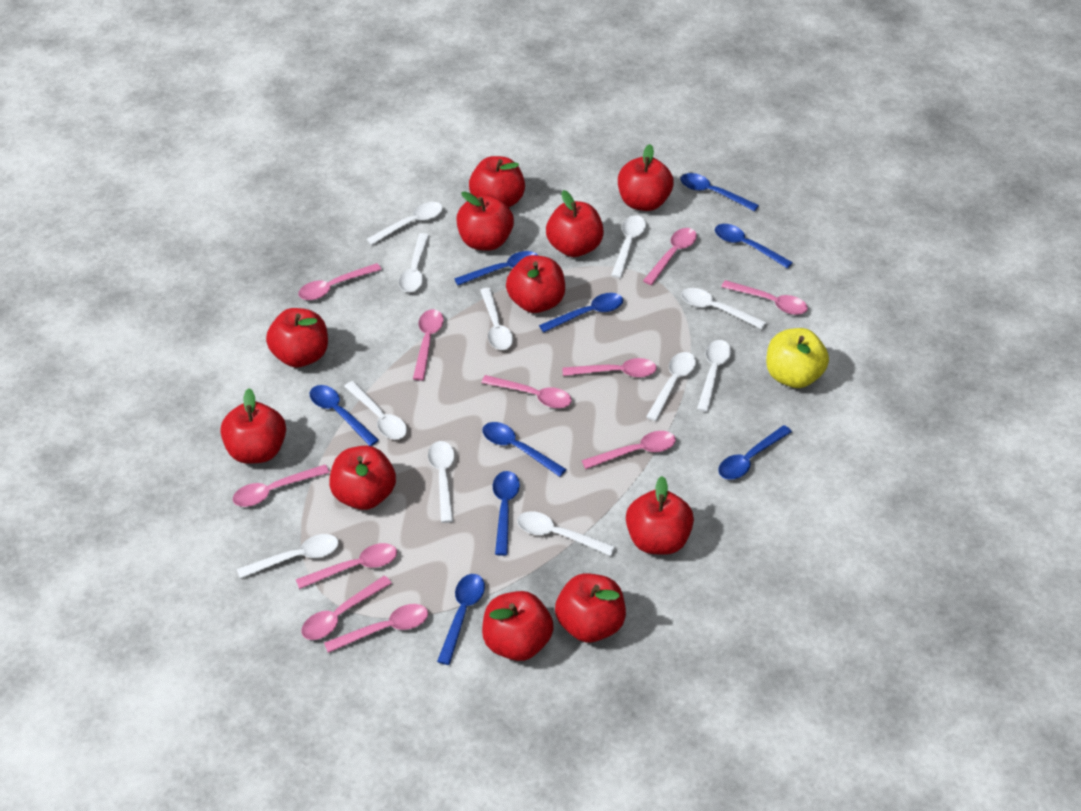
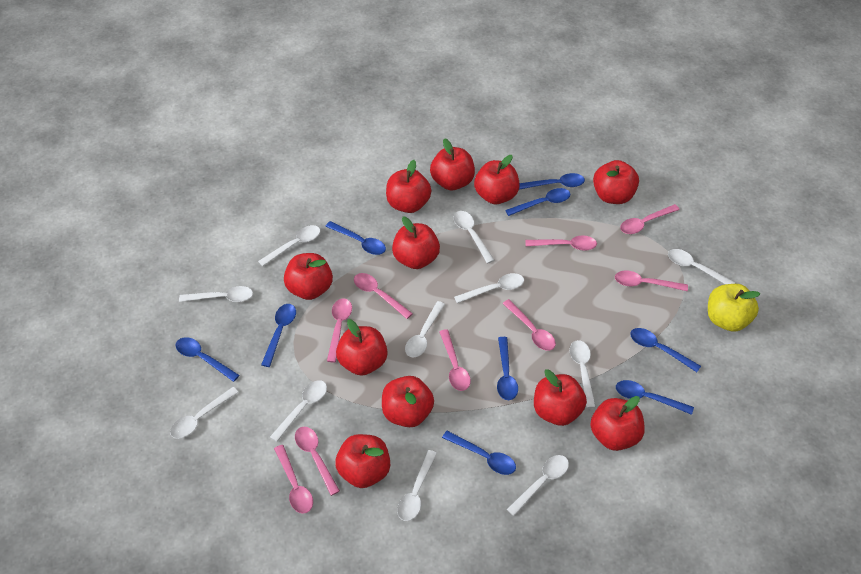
pink spoon: 11 -> 9

